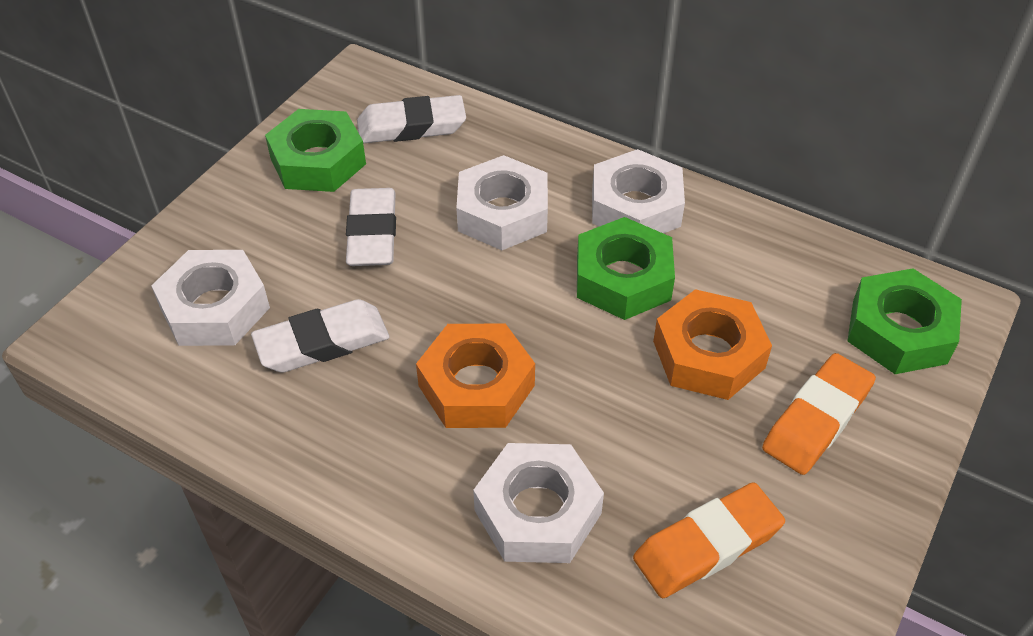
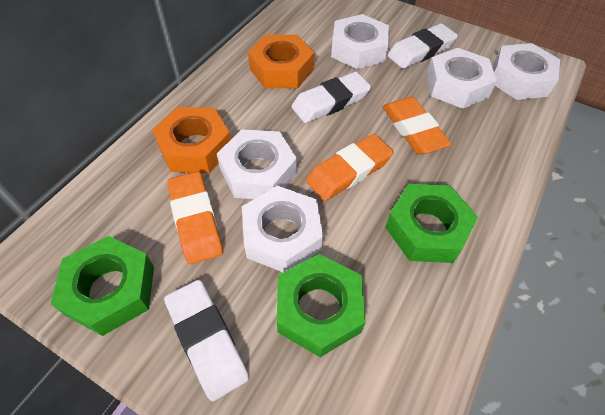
orange eraser: 2 -> 3
white nut: 4 -> 5

